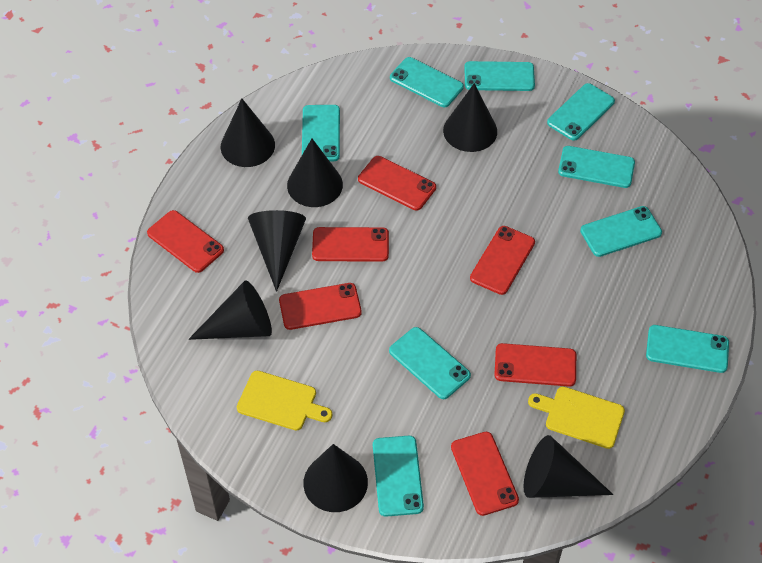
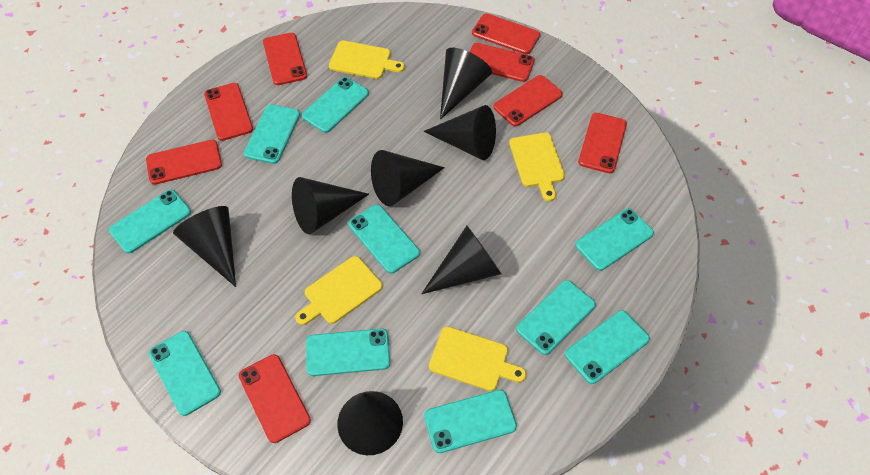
red phone: 7 -> 8
turquoise phone: 9 -> 10
yellow cutting board: 2 -> 4

